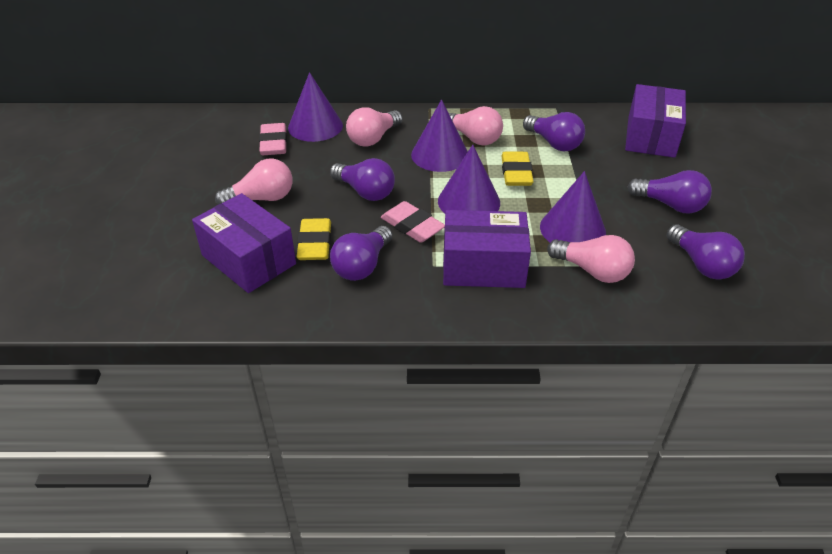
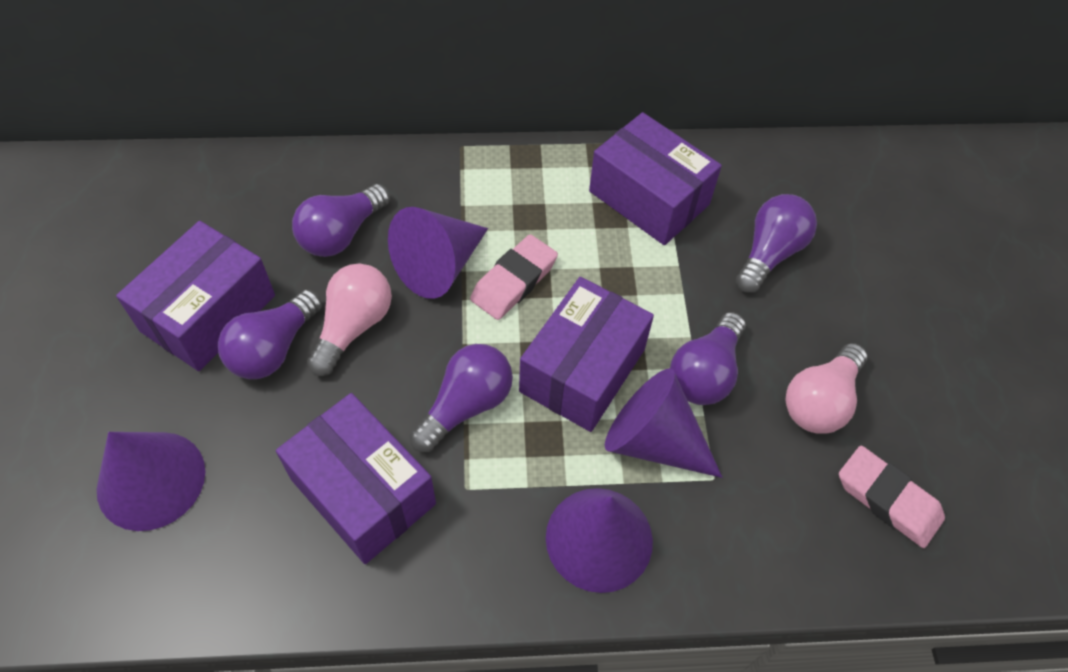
pink light bulb: 4 -> 2
purple box: 3 -> 4
yellow eraser: 2 -> 0

